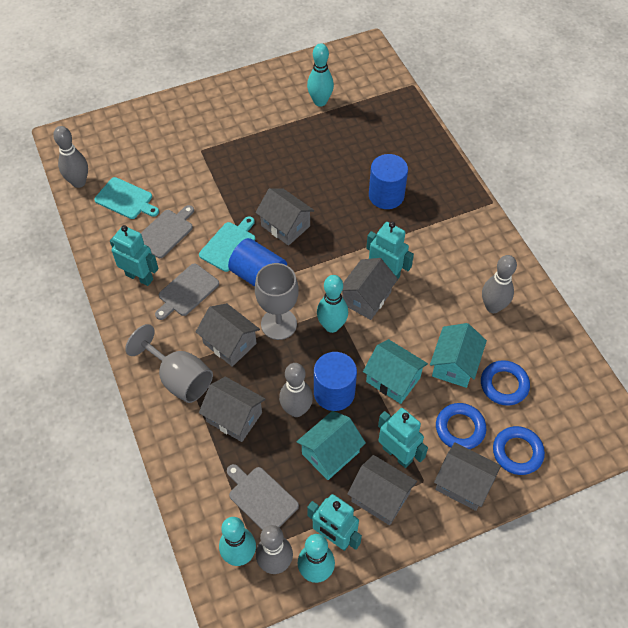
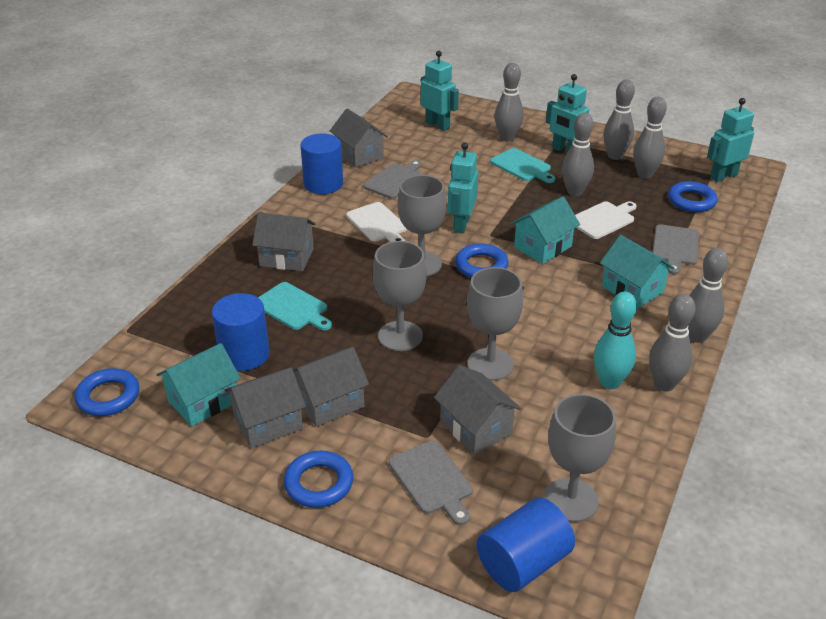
blue ring: 3 -> 4
grey bowling pin: 4 -> 6
grey goblet: 2 -> 4
grey house: 6 -> 5
turquoise bowling pin: 4 -> 1
white cutting board: 0 -> 2

